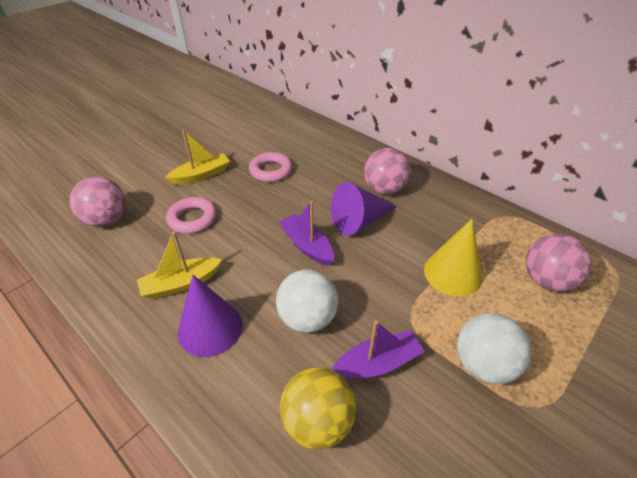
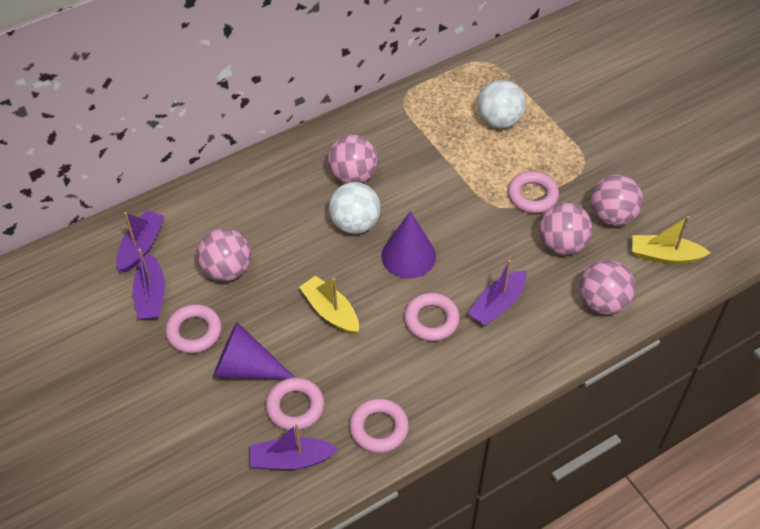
pink ball: 3 -> 5
pink ring: 2 -> 5
purple boat: 2 -> 4
yellow ball: 1 -> 0
yellow cone: 1 -> 0

